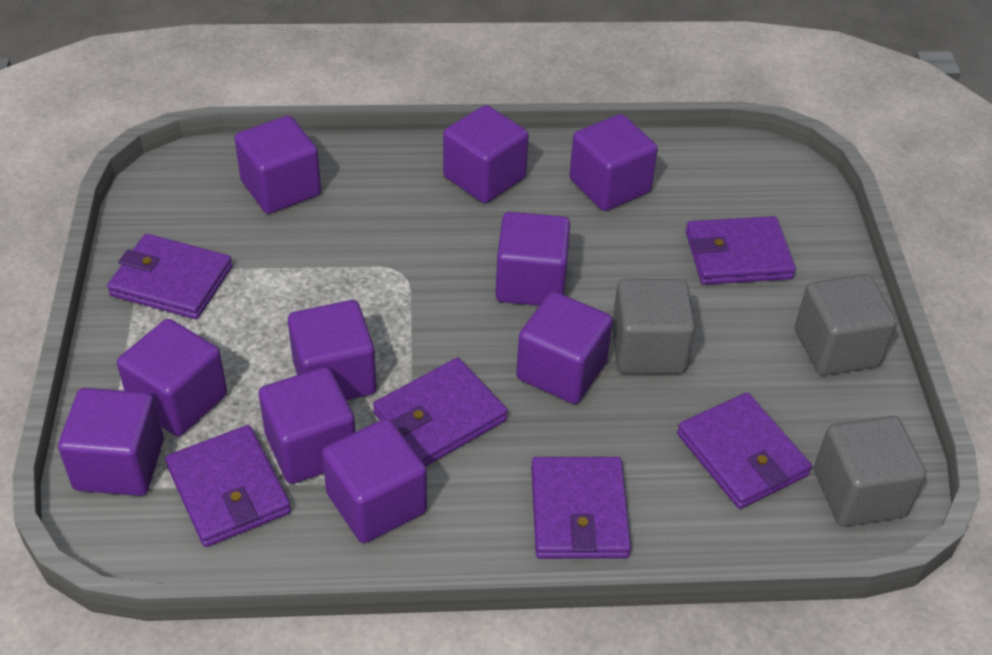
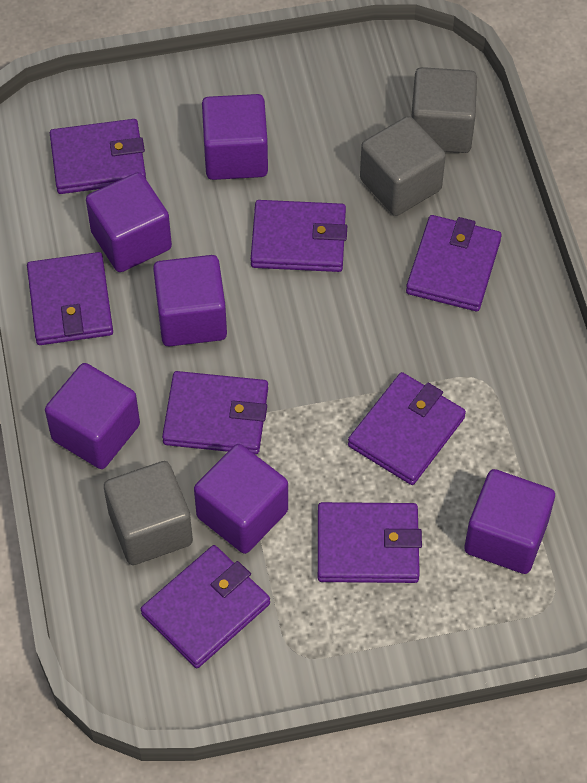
purple cube: 10 -> 6
purple wallet: 6 -> 8

